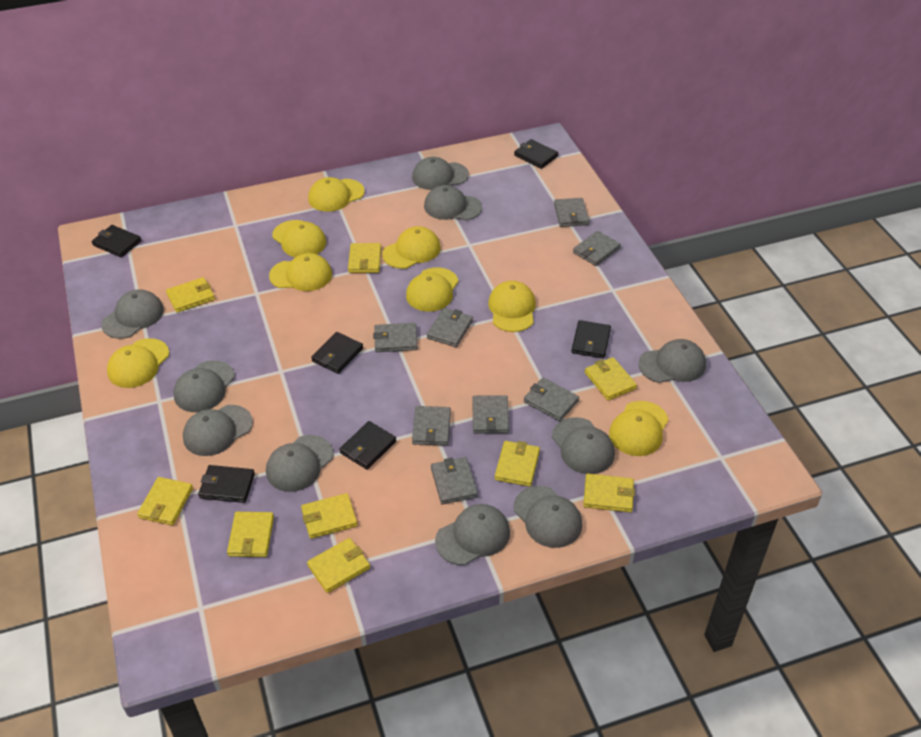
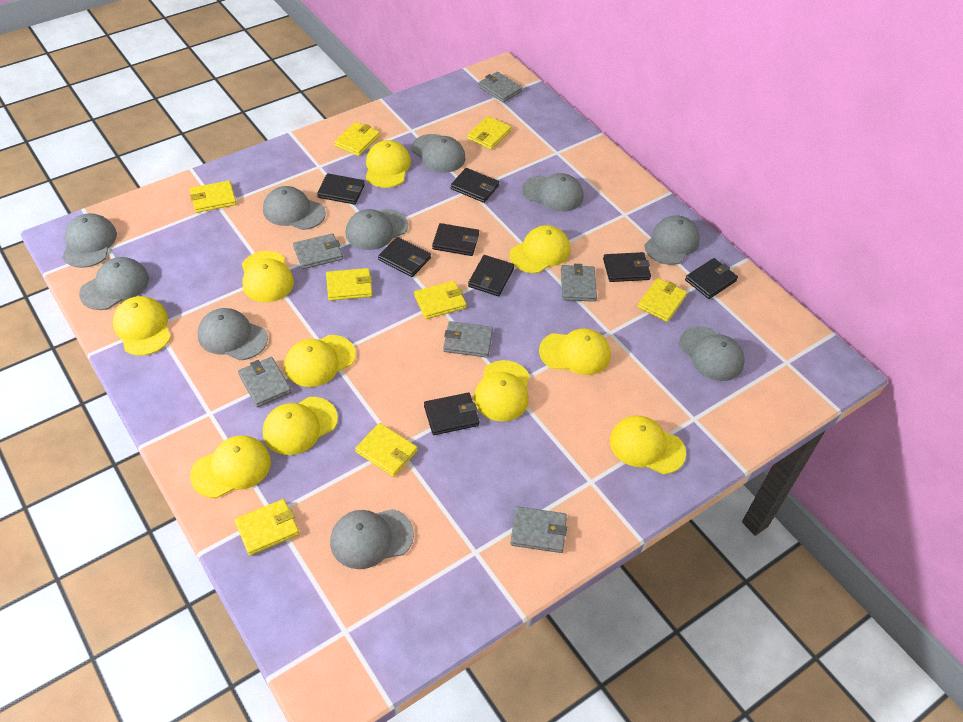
black wallet: 6 -> 8
grey wallet: 8 -> 6
yellow cap: 8 -> 10
yellow wallet: 9 -> 8

